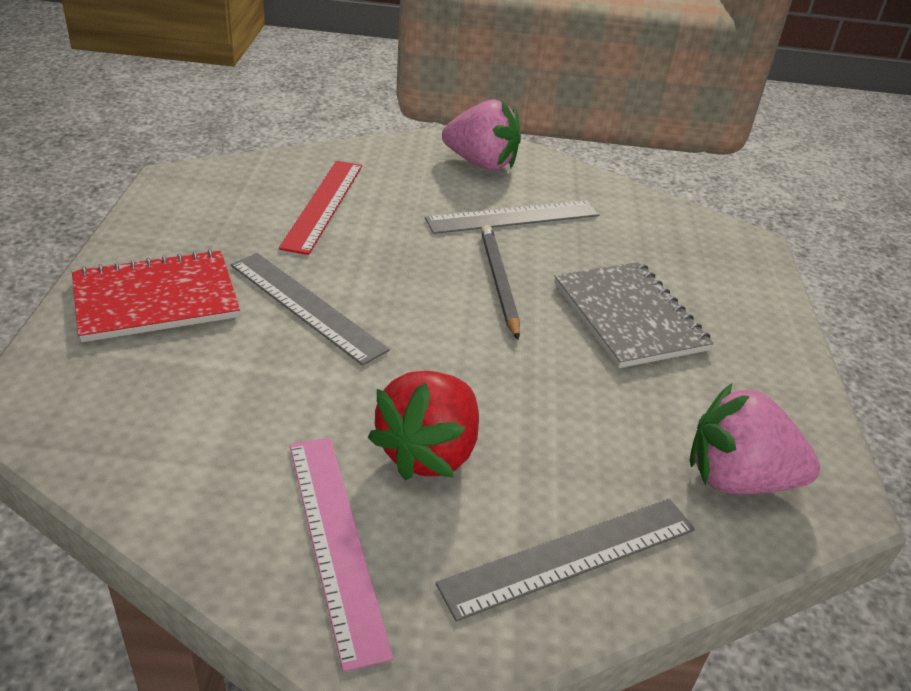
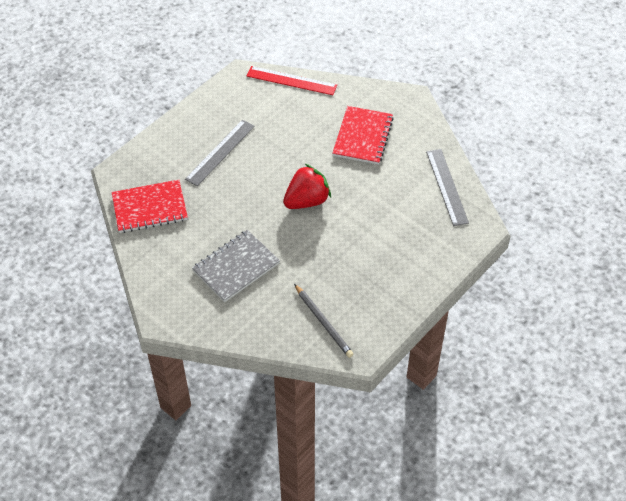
grey ruler: 3 -> 2
pink ruler: 1 -> 0
pink strawberry: 2 -> 0
red notebook: 1 -> 2

